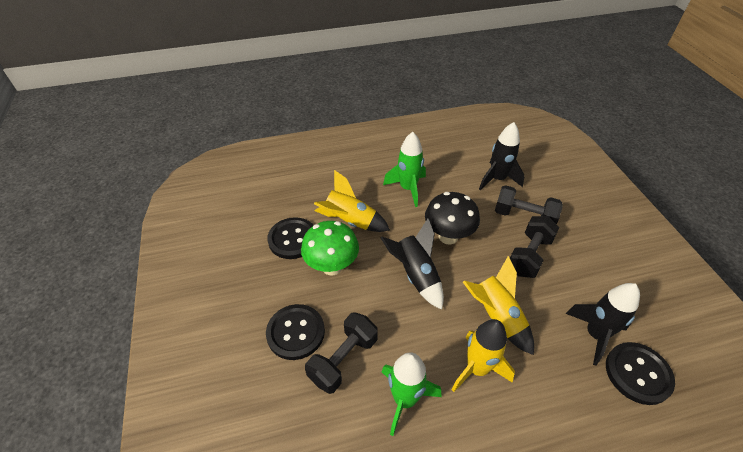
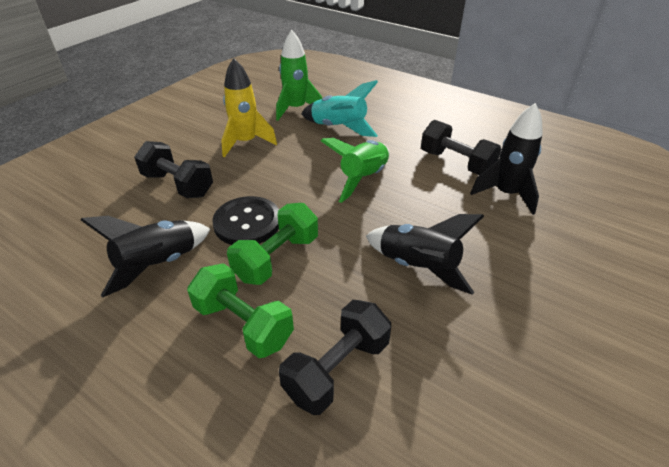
black button: 3 -> 1
black mushroom: 1 -> 0
green dumbbell: 0 -> 2
green mushroom: 1 -> 0
turquoise rocket: 0 -> 1
yellow rocket: 3 -> 1

